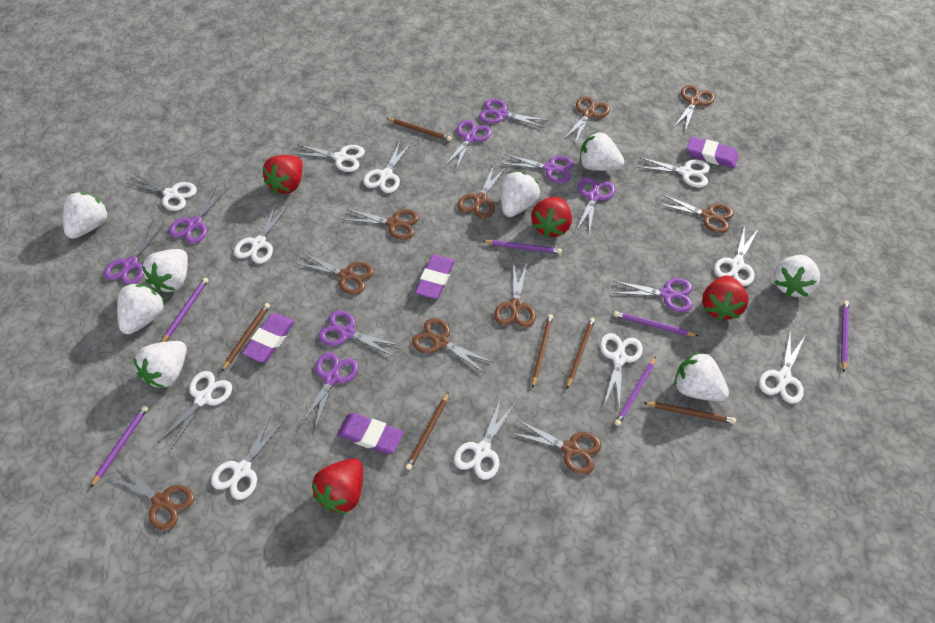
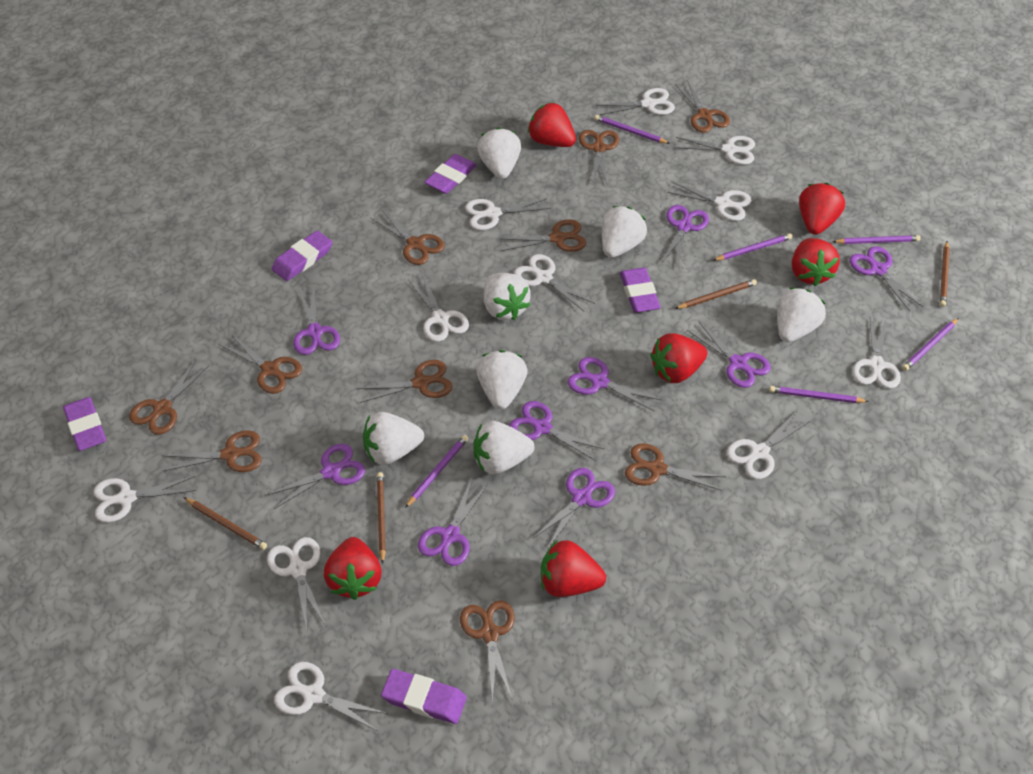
brown pencil: 6 -> 4
purple eraser: 4 -> 5
red strawberry: 4 -> 6
white strawberry: 8 -> 7

